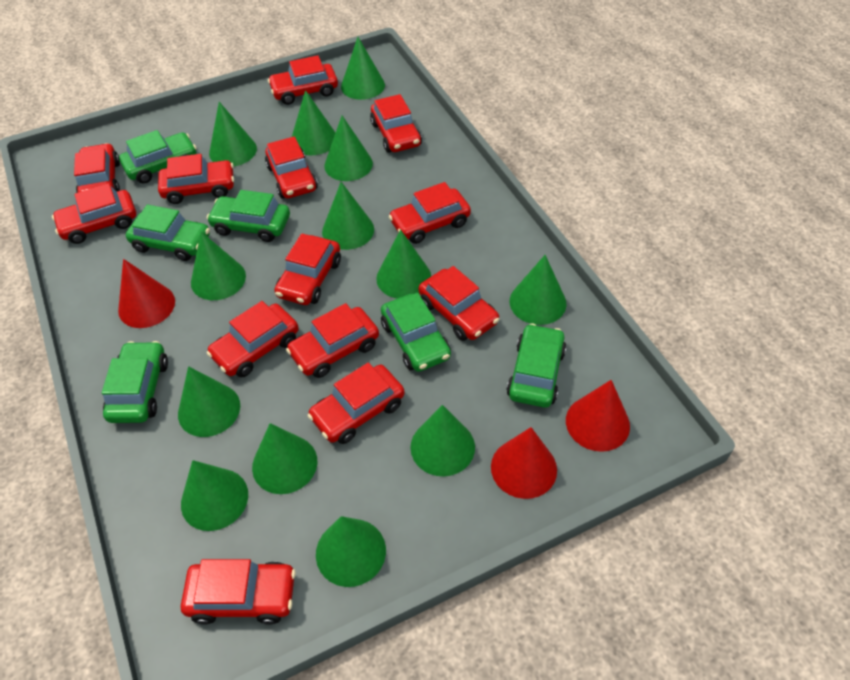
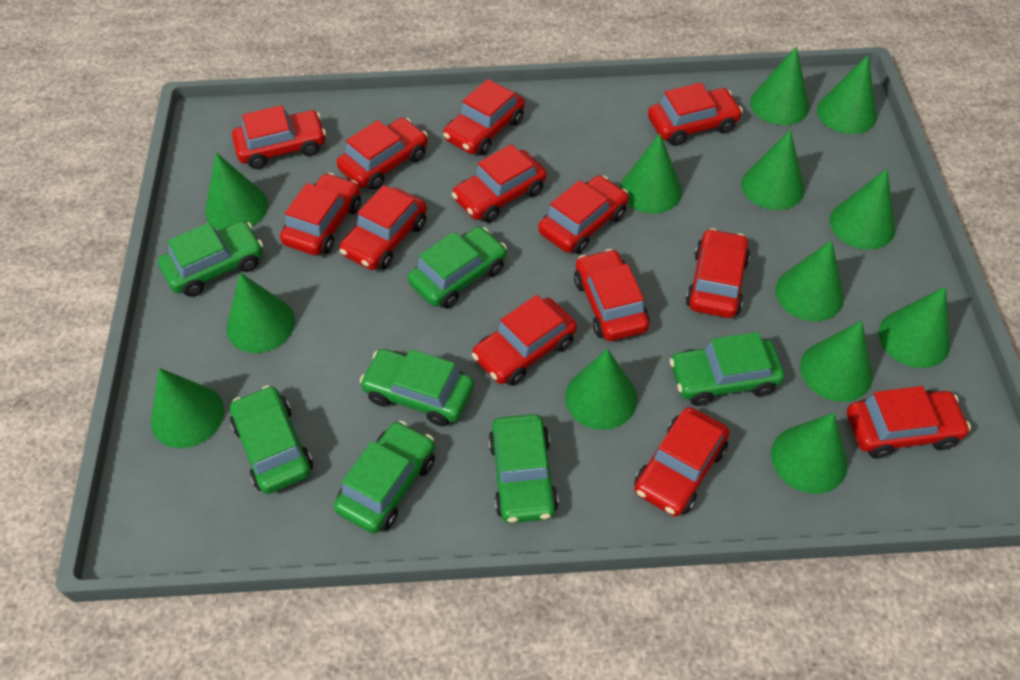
green car: 6 -> 7
red cone: 3 -> 0

